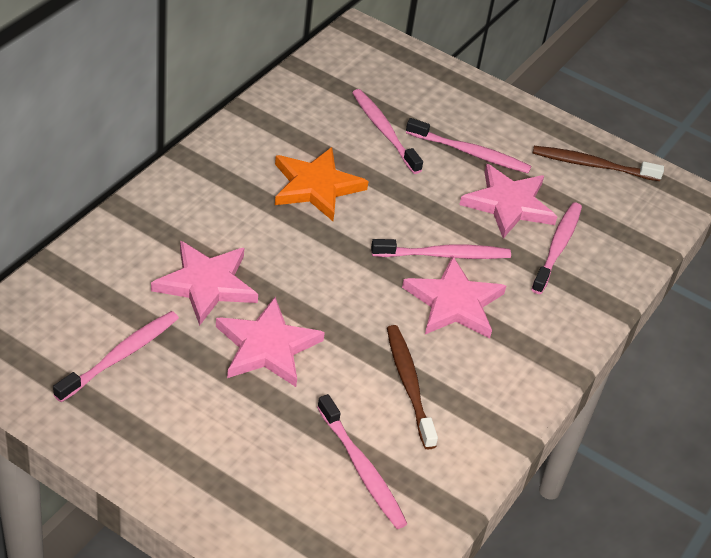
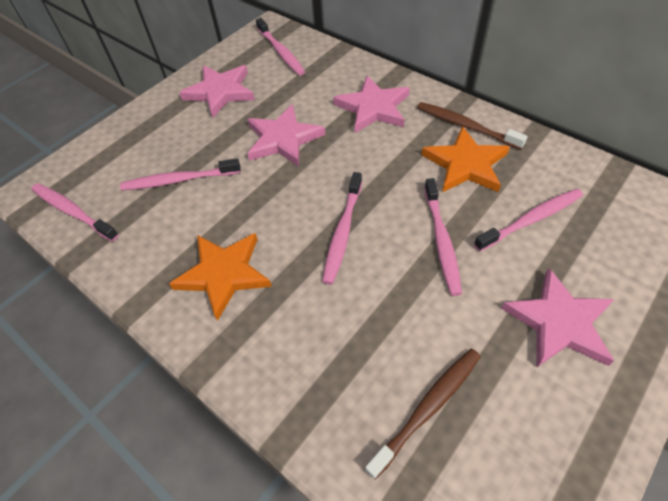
orange star: 1 -> 2

